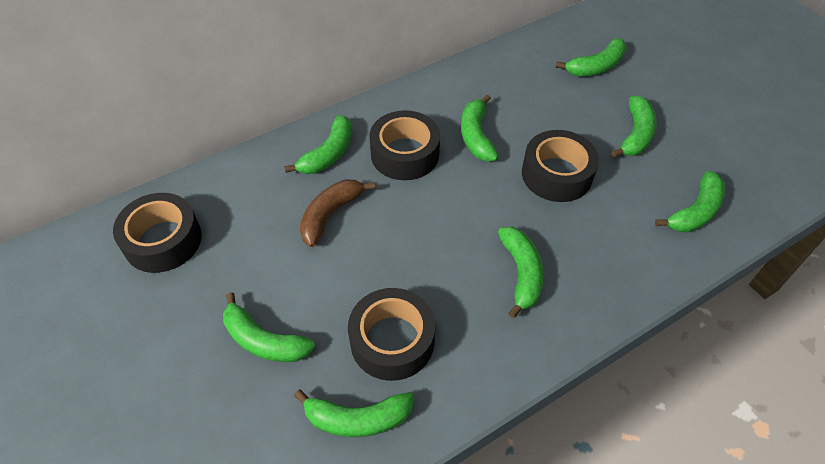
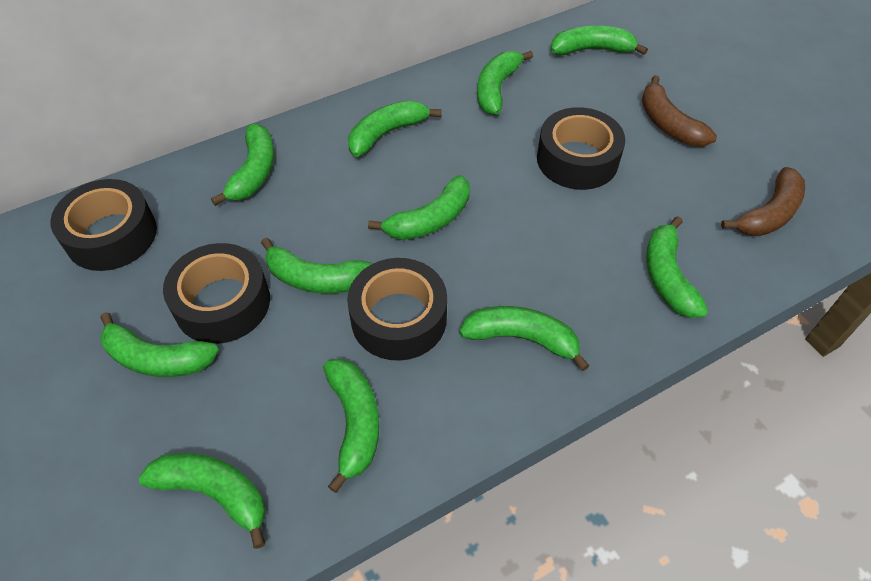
brown banana: 1 -> 2
green banana: 8 -> 11

